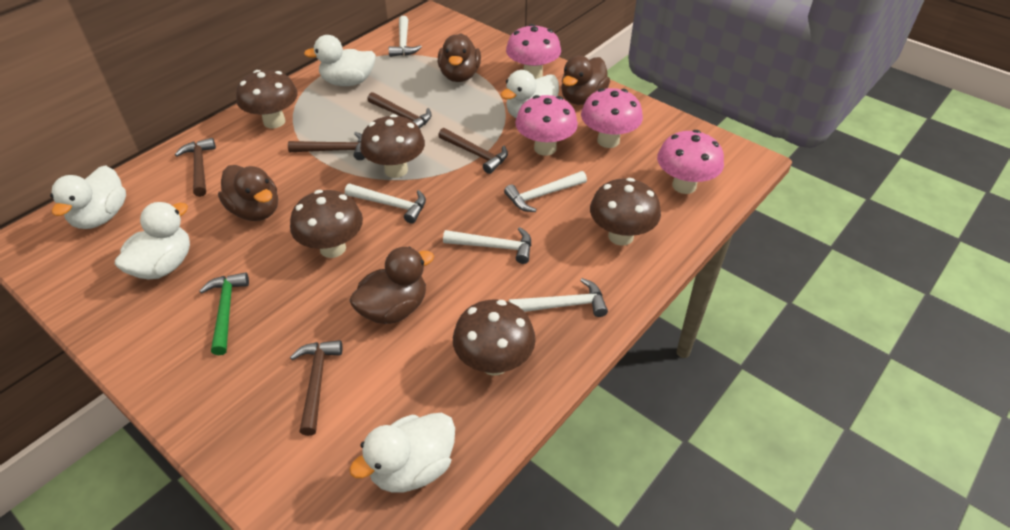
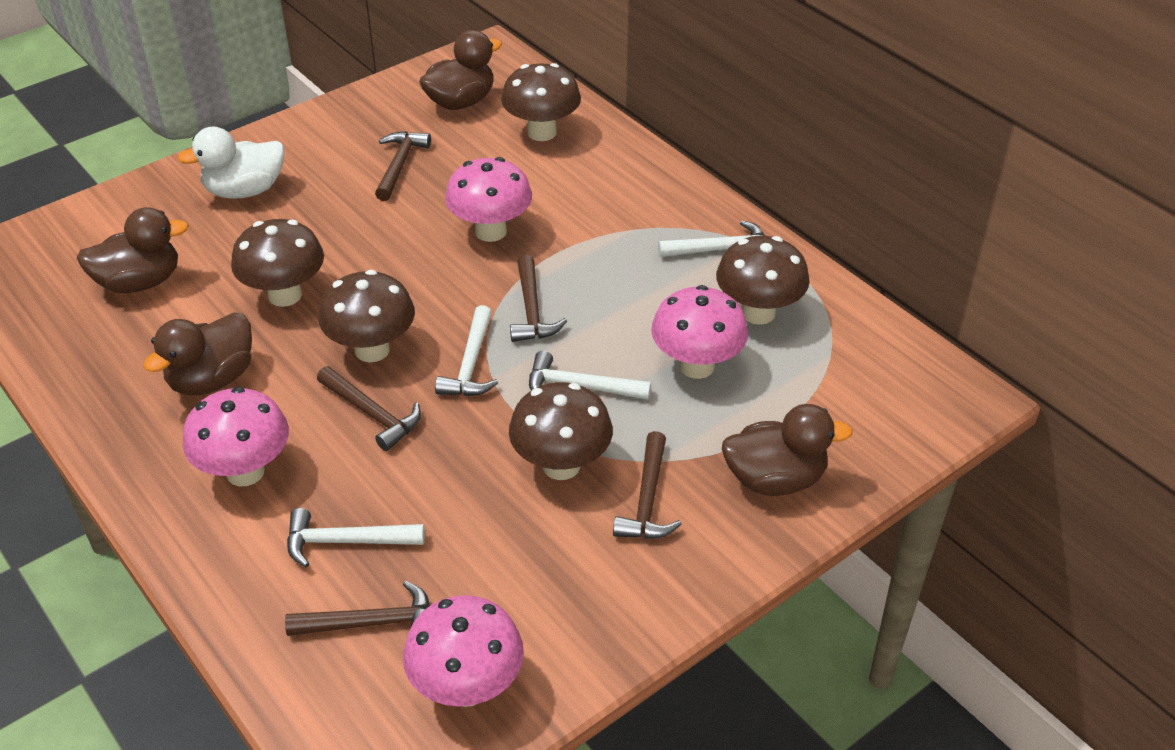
green hammer: 1 -> 0
white duck: 5 -> 1
white hammer: 5 -> 4

